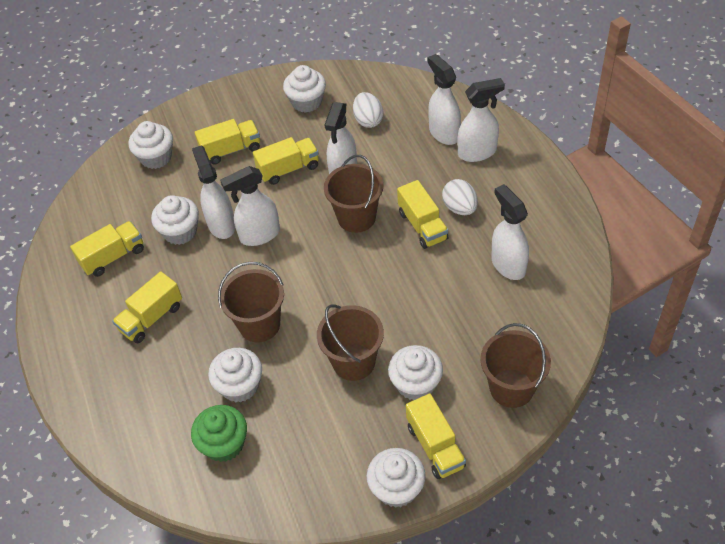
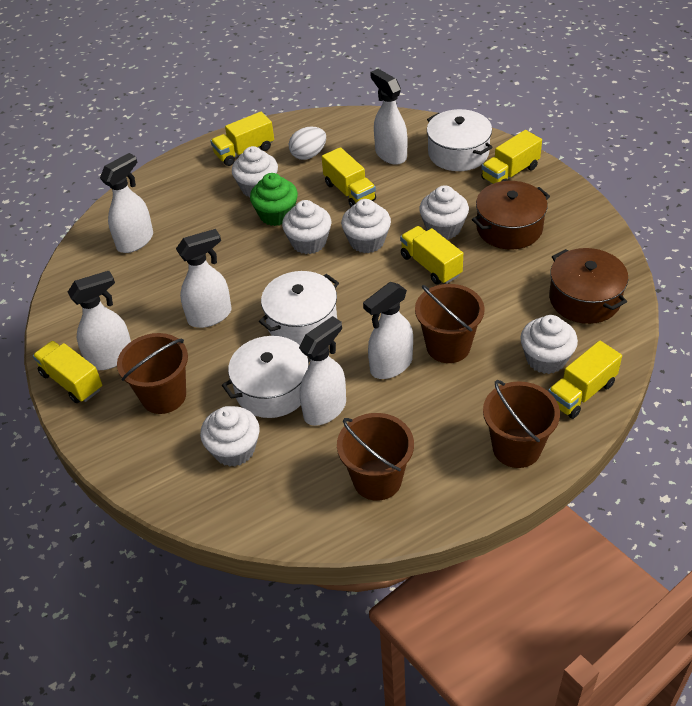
brown pot: 0 -> 2
white egg: 2 -> 1
white pot: 0 -> 3

